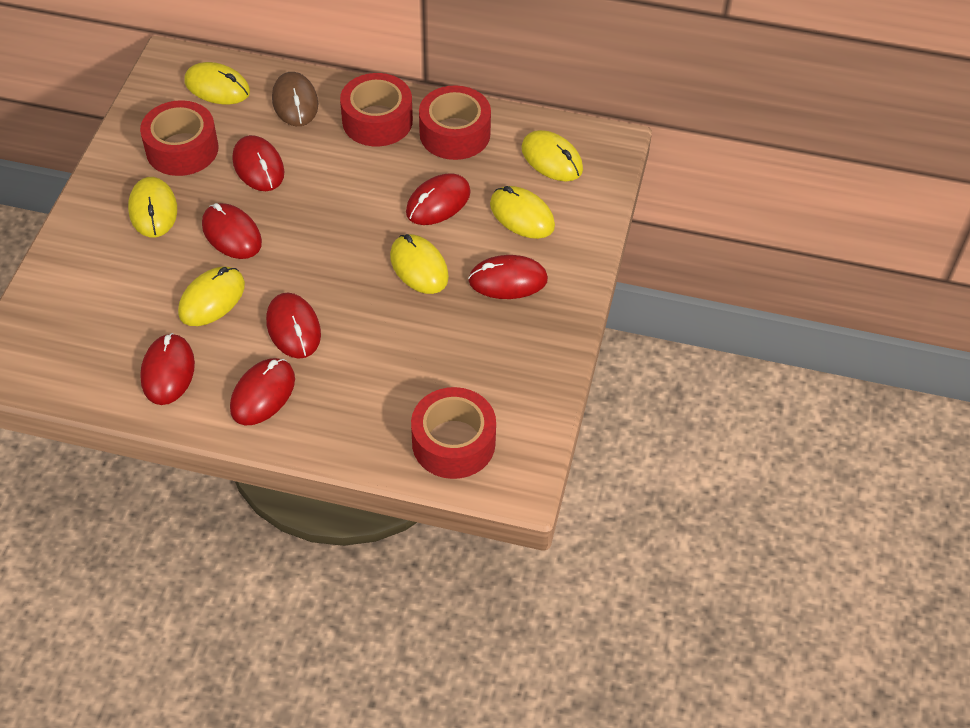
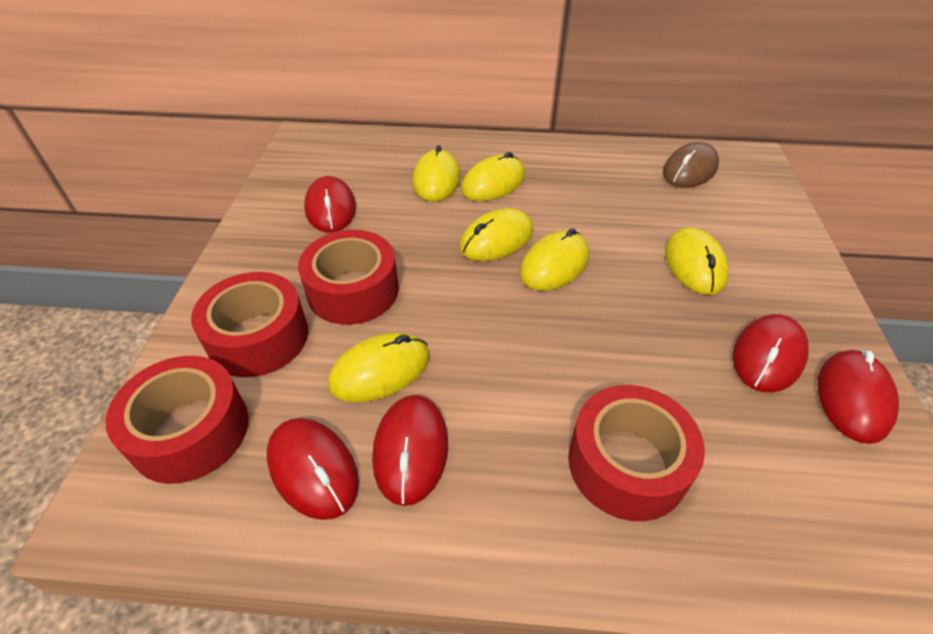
red mouse: 7 -> 5

